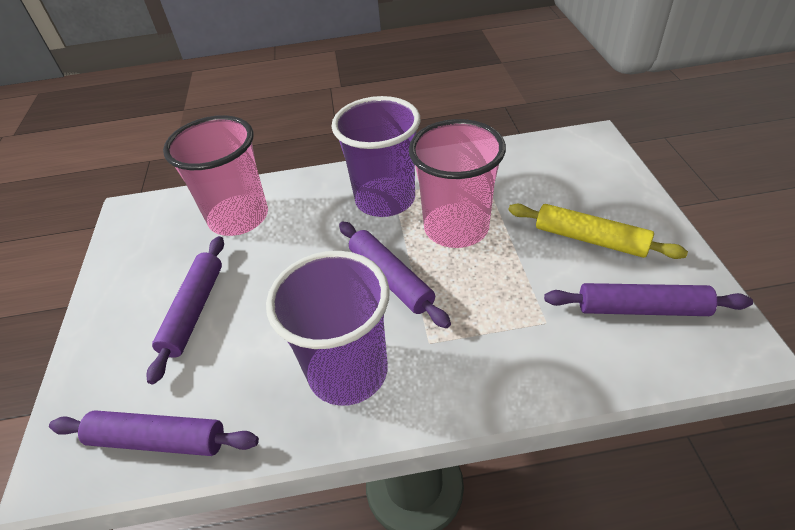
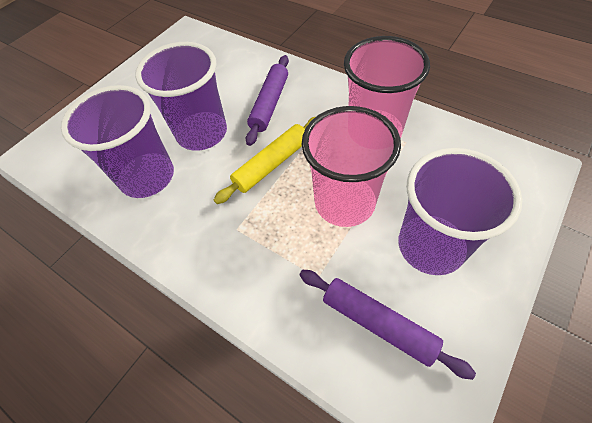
purple cup: 2 -> 3
purple rolling pin: 4 -> 2

